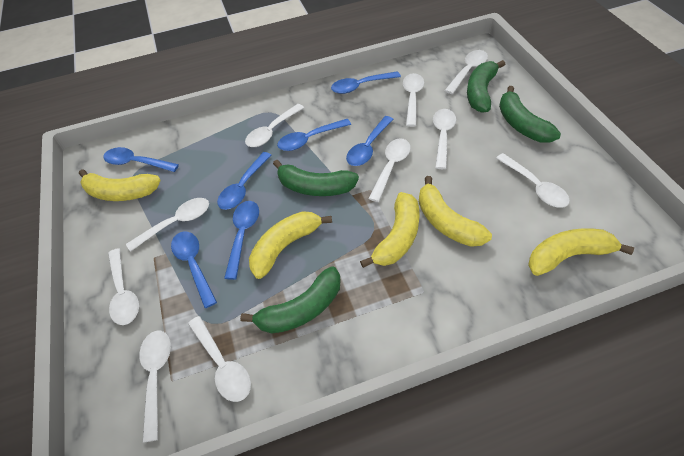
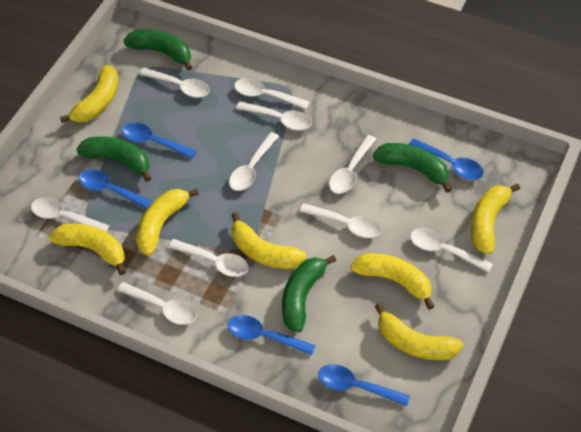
blue spoon: 7 -> 5
yellow banana: 5 -> 7

